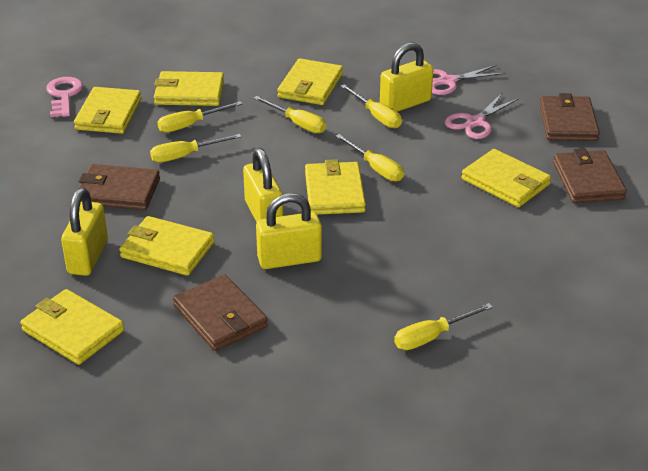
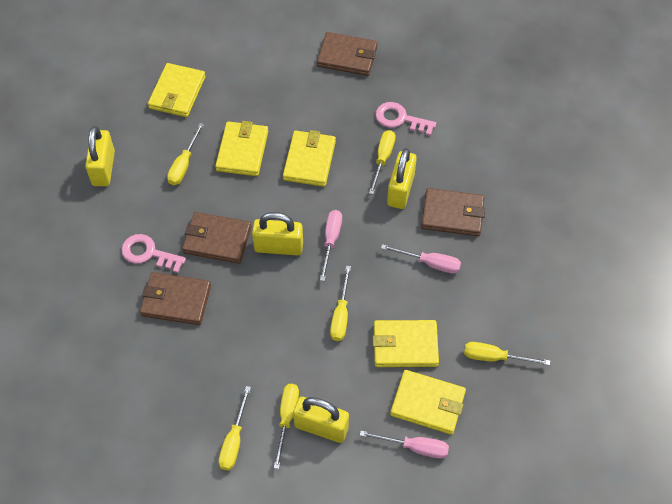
pink key: 1 -> 2
pink scissors: 2 -> 0
pink screwdriver: 0 -> 3
yellow wallet: 7 -> 5

